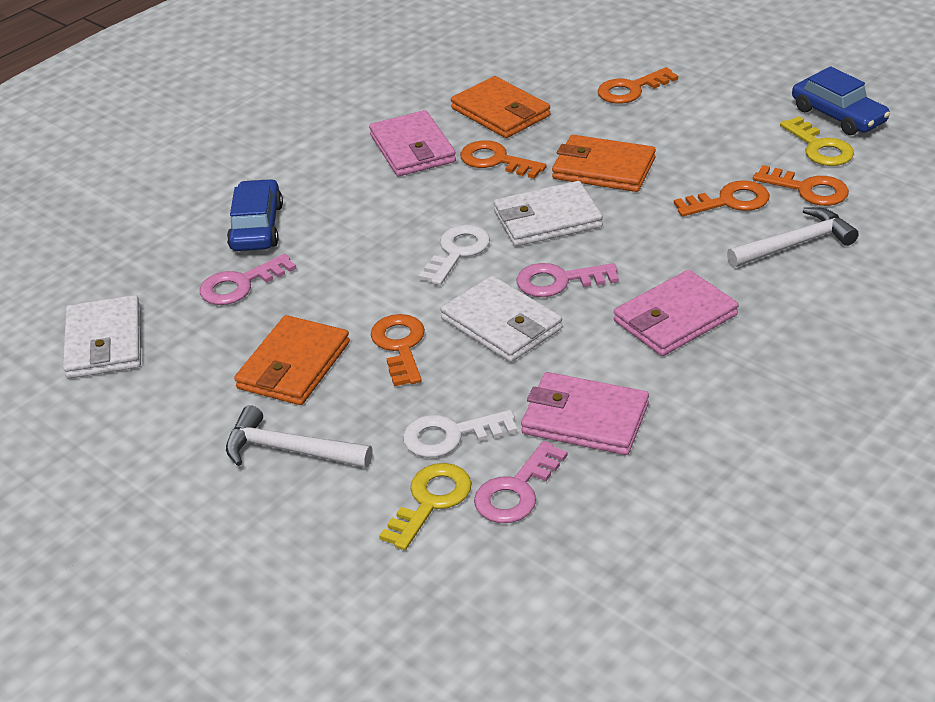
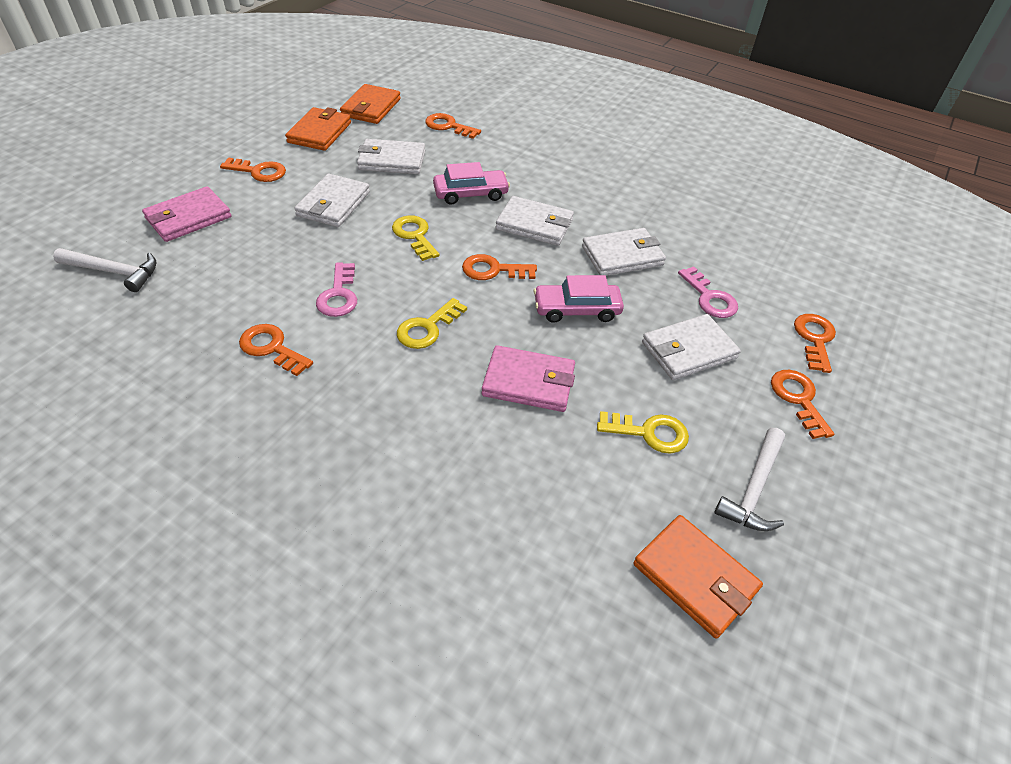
blue car: 2 -> 0
orange key: 5 -> 6
pink car: 0 -> 2
pink key: 3 -> 2
pink wallet: 3 -> 2
white key: 2 -> 0
white wallet: 3 -> 5
yellow key: 2 -> 3

